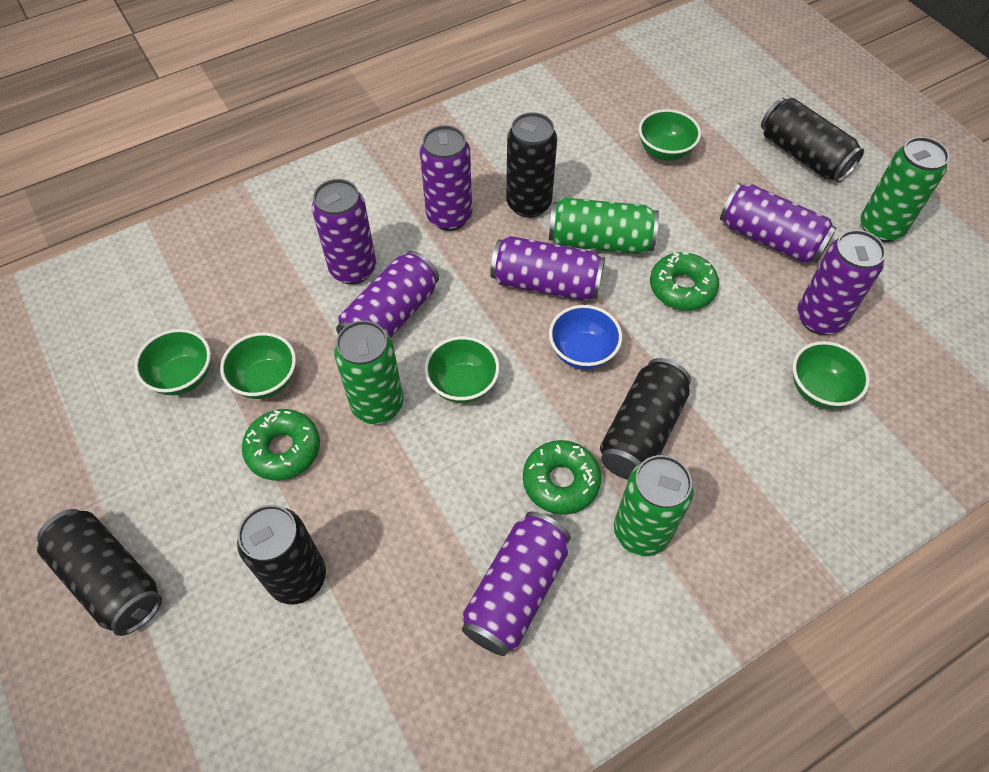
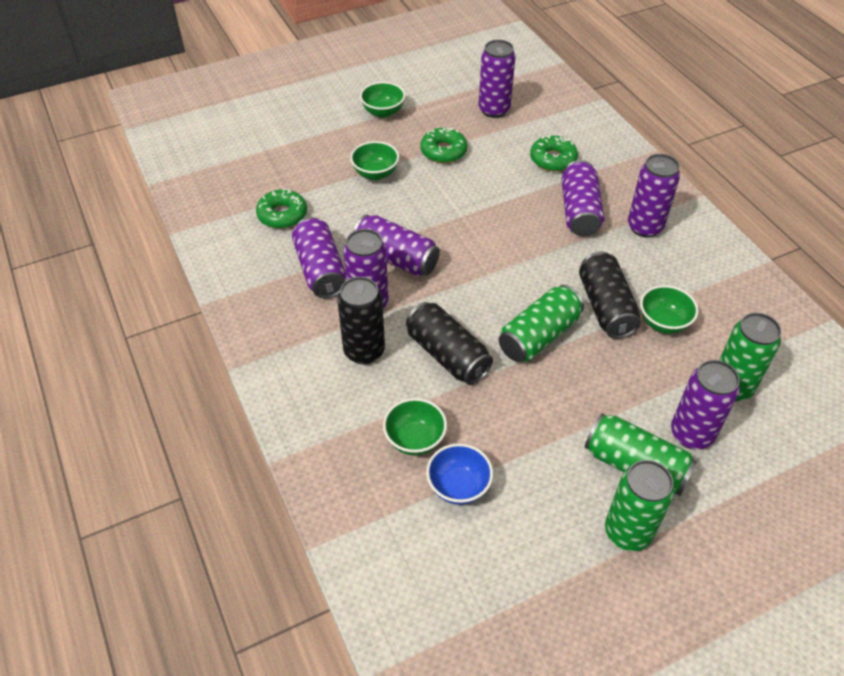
black can: 5 -> 3
green bowl: 5 -> 4

